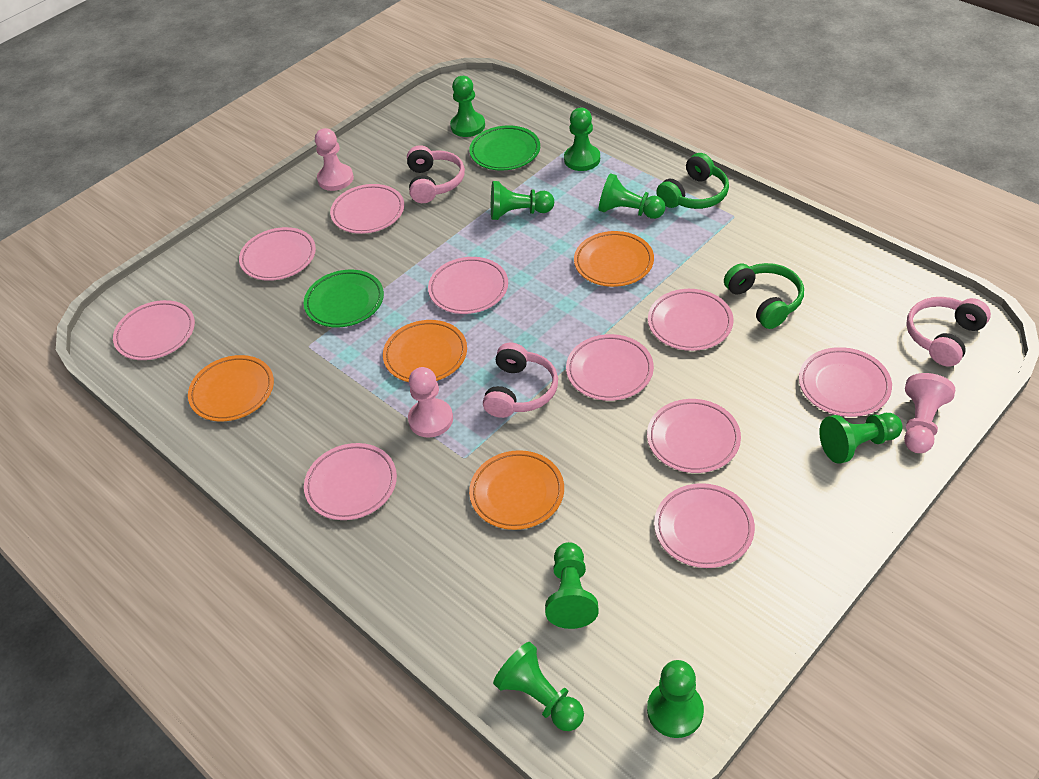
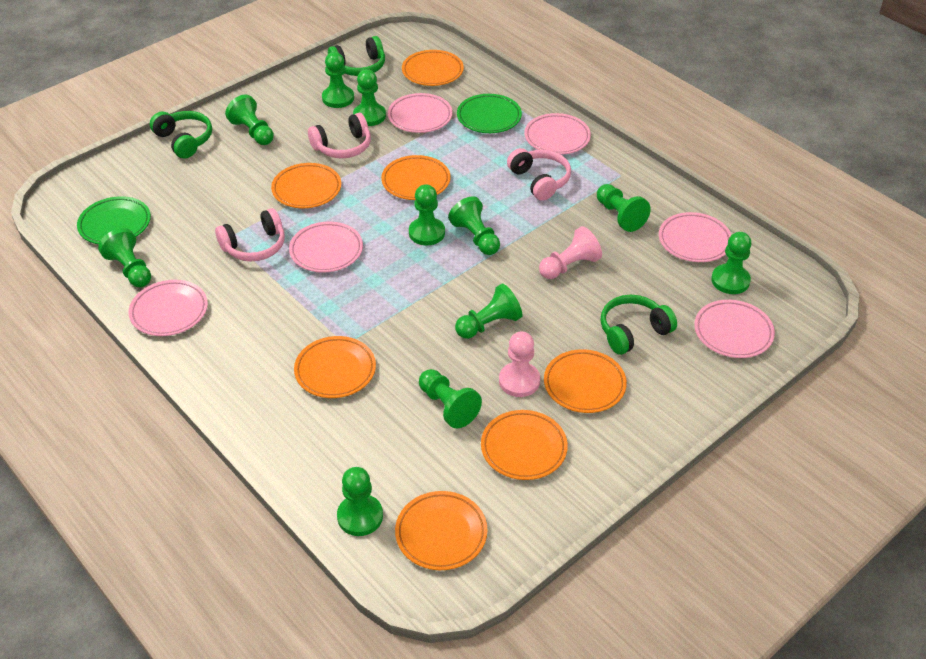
green headphones: 2 -> 3
green pawn: 8 -> 11
orange plate: 4 -> 7
pink pawn: 3 -> 2
pink plate: 10 -> 6

